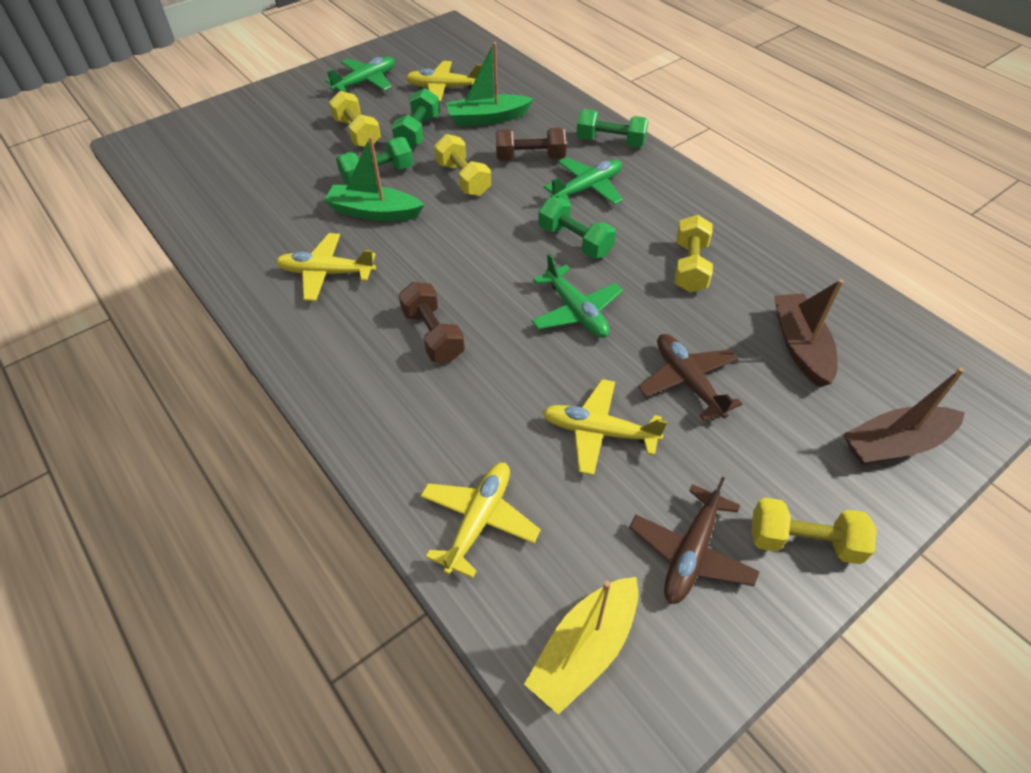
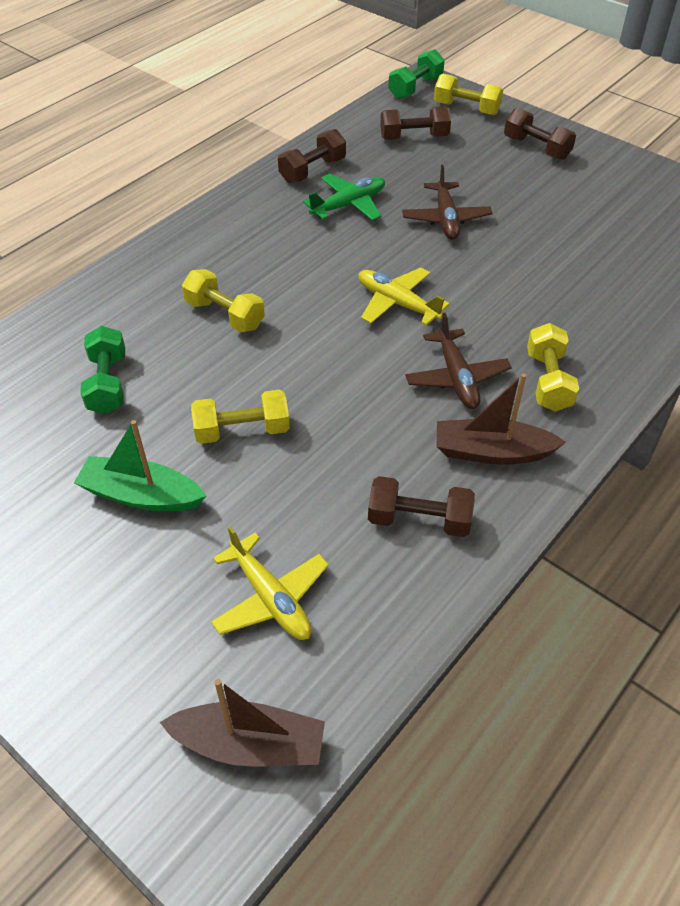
brown dumbbell: 2 -> 4
green boat: 2 -> 1
green dumbbell: 4 -> 2
green plane: 3 -> 1
yellow boat: 1 -> 0
yellow plane: 4 -> 2

